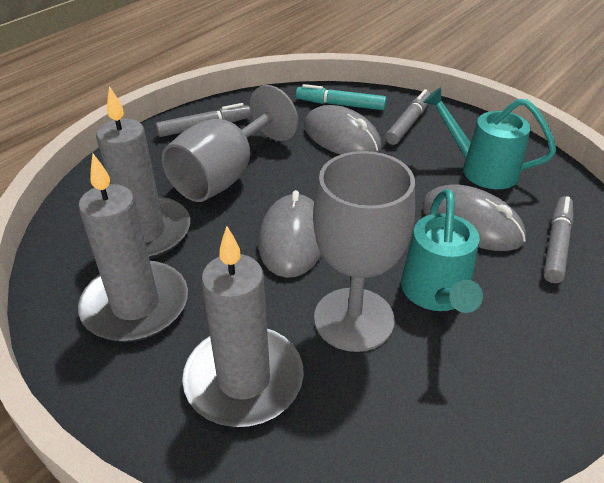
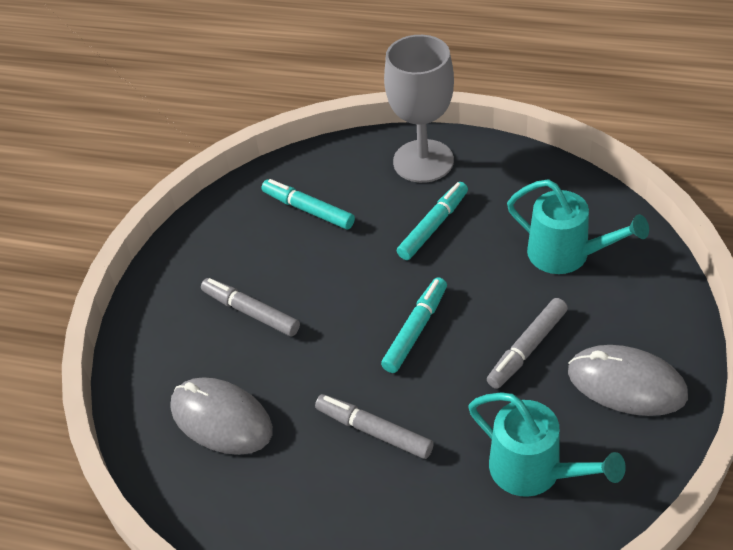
grey candle: 3 -> 0
grey goblet: 2 -> 1
grey mouse: 3 -> 2
turquoise marker: 1 -> 3

